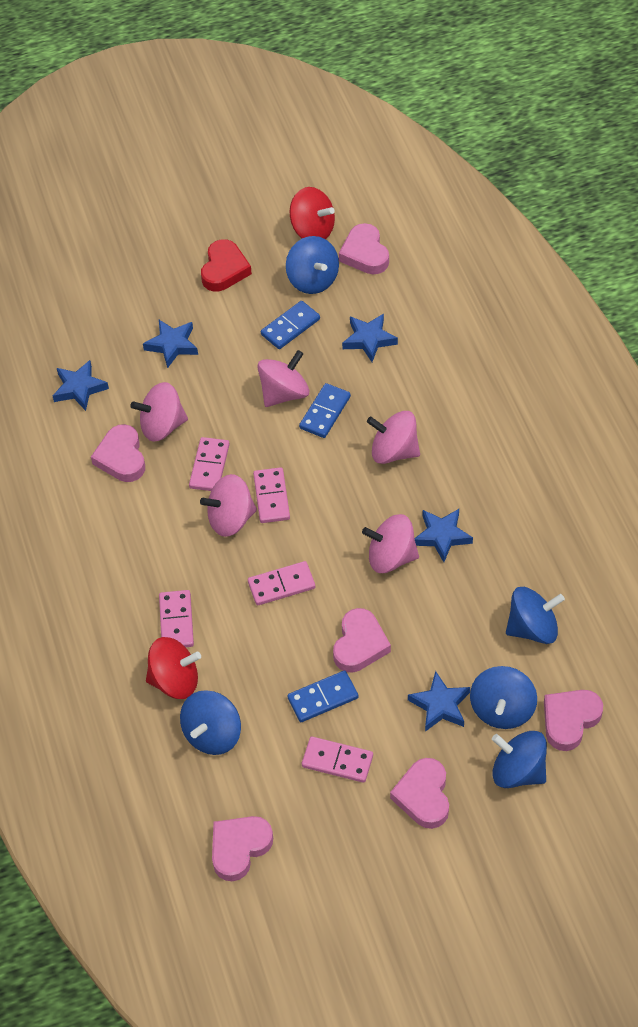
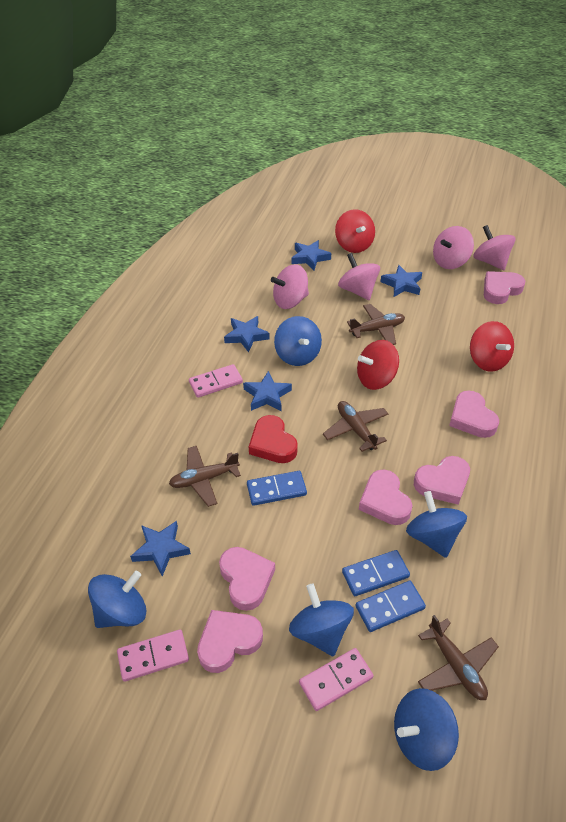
brown plane: 0 -> 4
pink domino: 5 -> 3
pink spinning top: 5 -> 4
red spinning top: 2 -> 3

